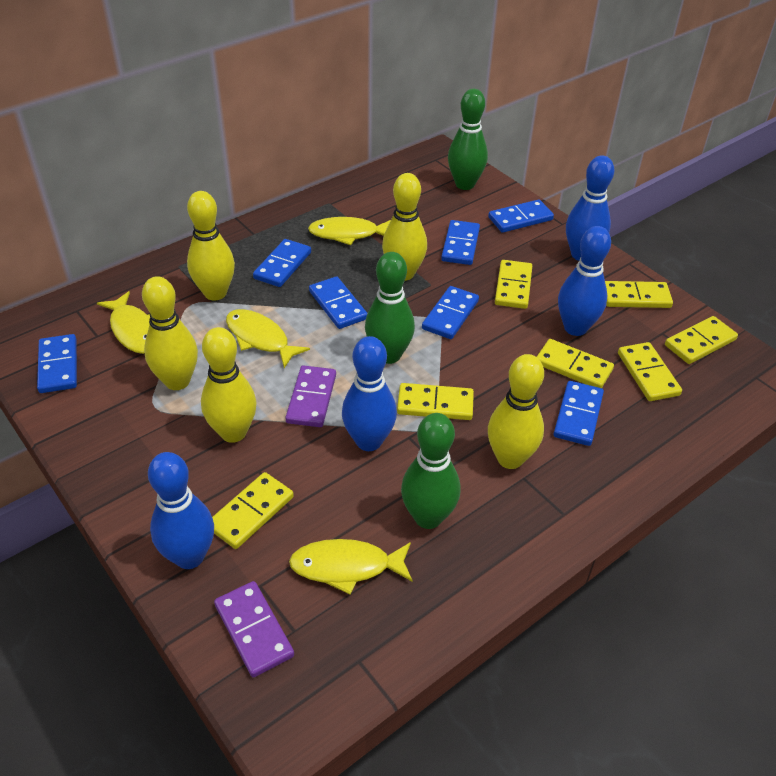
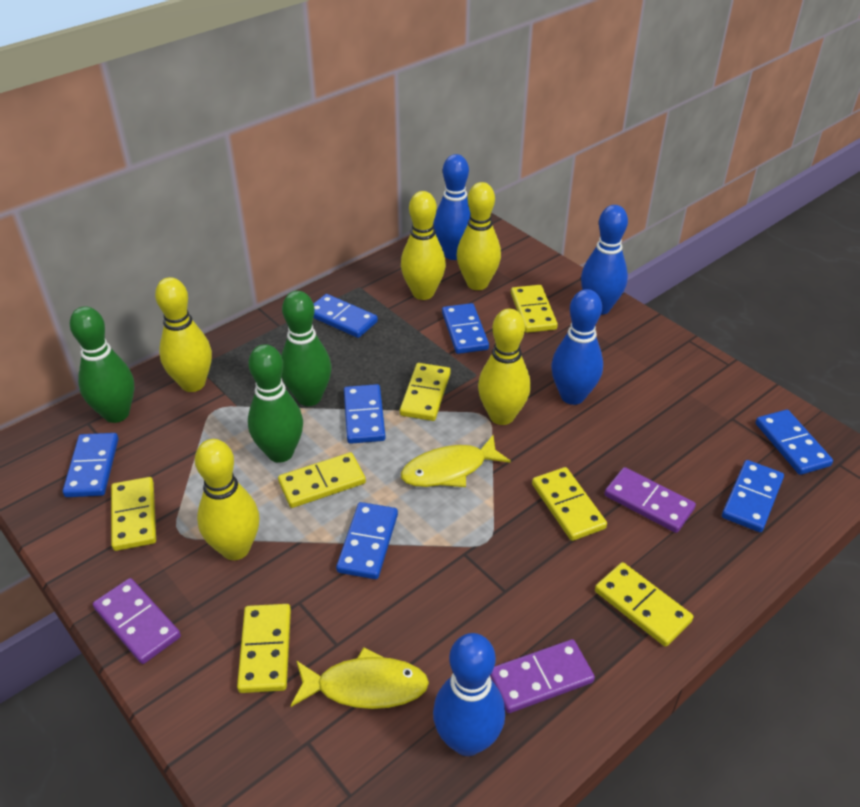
purple domino: 2 -> 3
yellow fish: 4 -> 2

